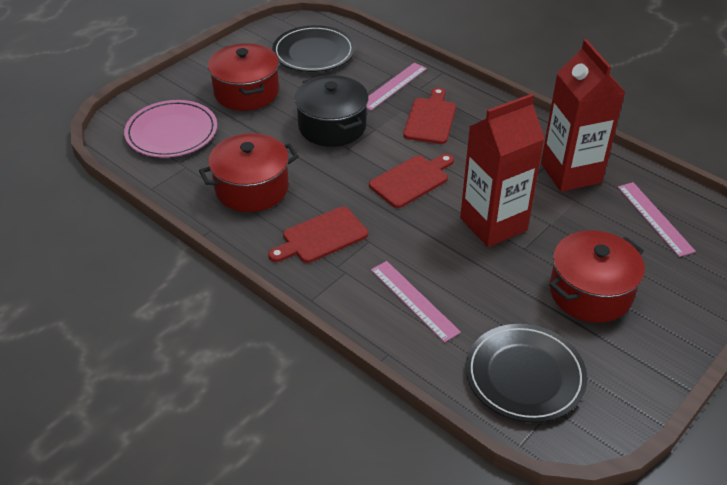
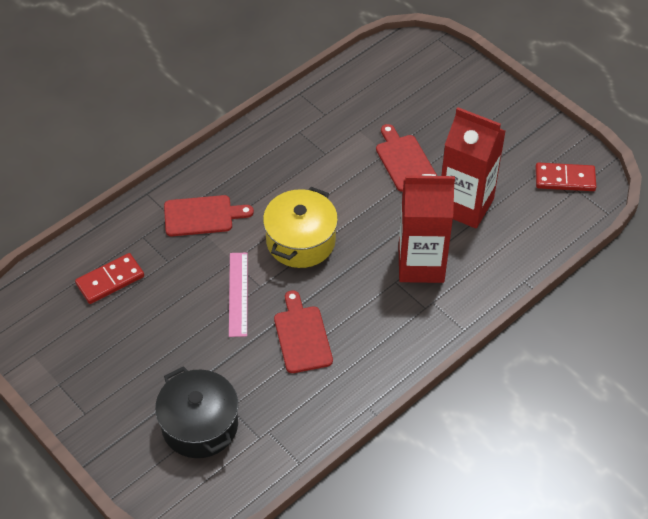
black plate: 2 -> 0
pink plate: 1 -> 0
pink ruler: 3 -> 1
red domino: 0 -> 2
red pot: 3 -> 0
yellow pot: 0 -> 1

